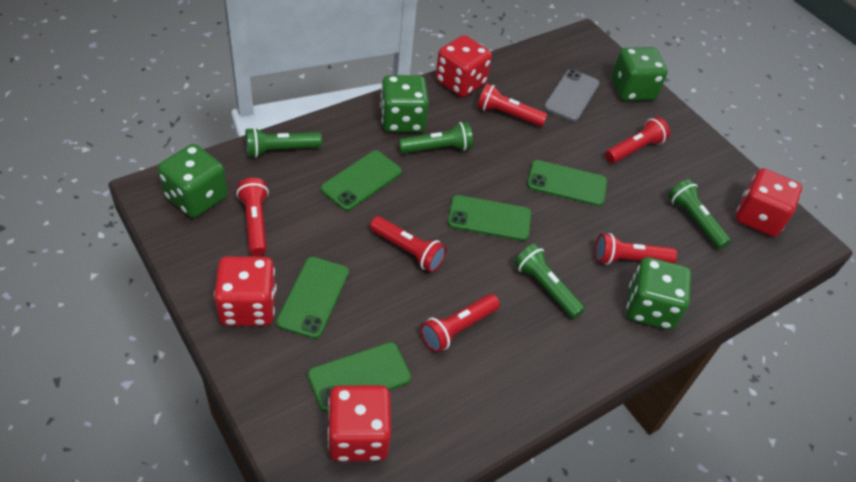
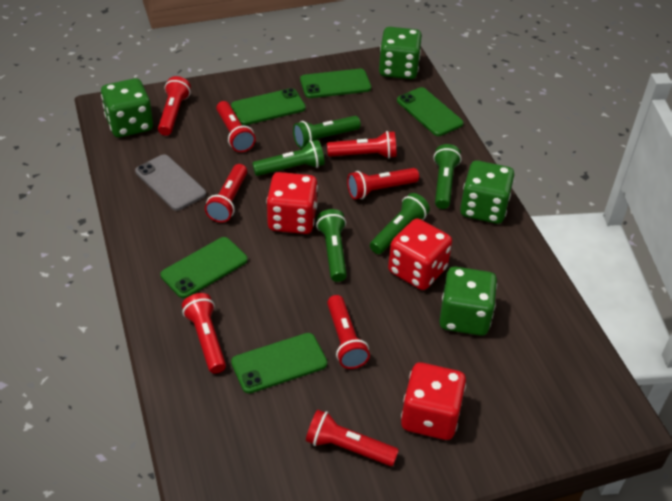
green flashlight: 4 -> 5
red dice: 4 -> 3
red flashlight: 6 -> 8

